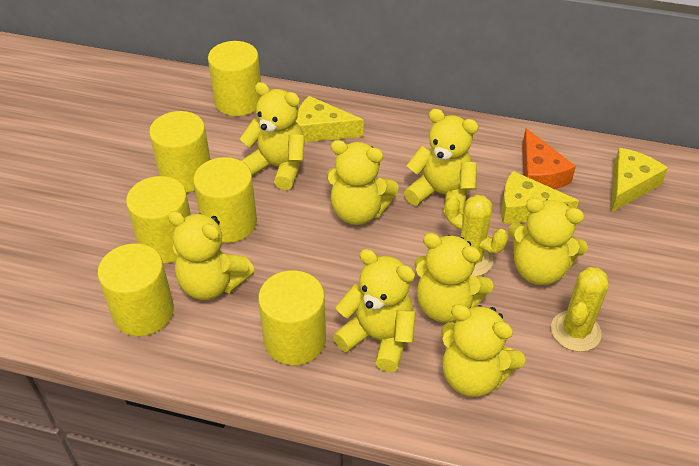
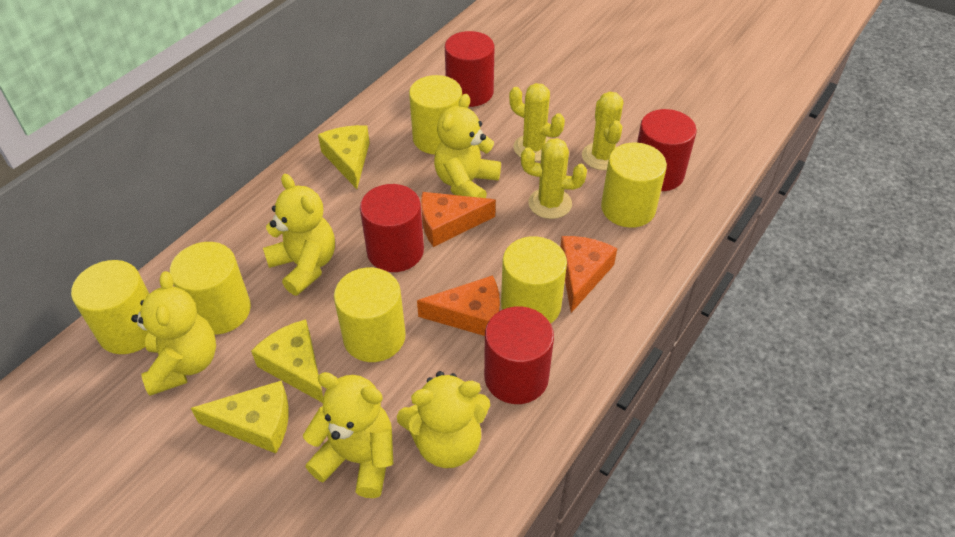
orange cheese: 1 -> 3
red cylinder: 0 -> 4
yellow cactus: 2 -> 3
yellow teddy bear: 8 -> 5

